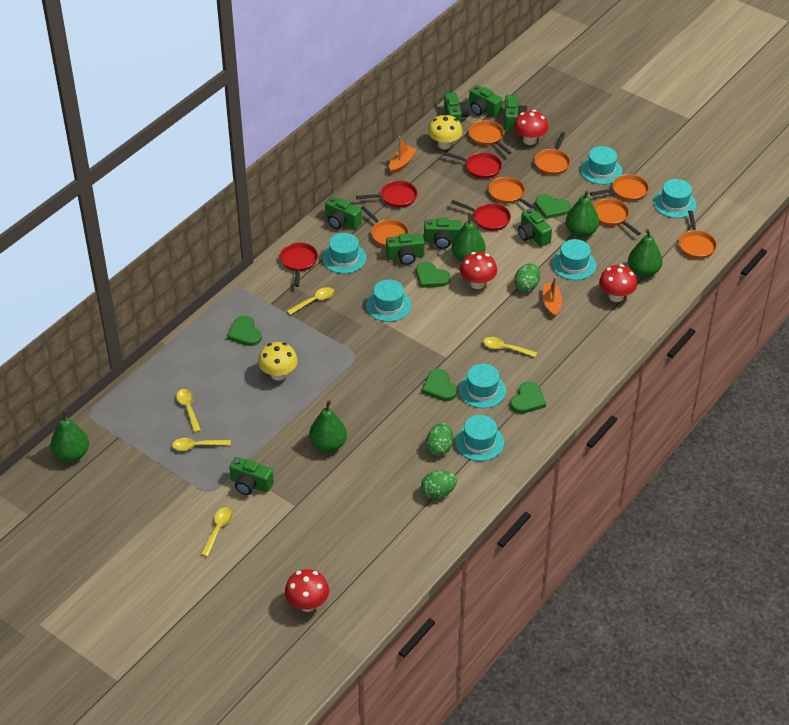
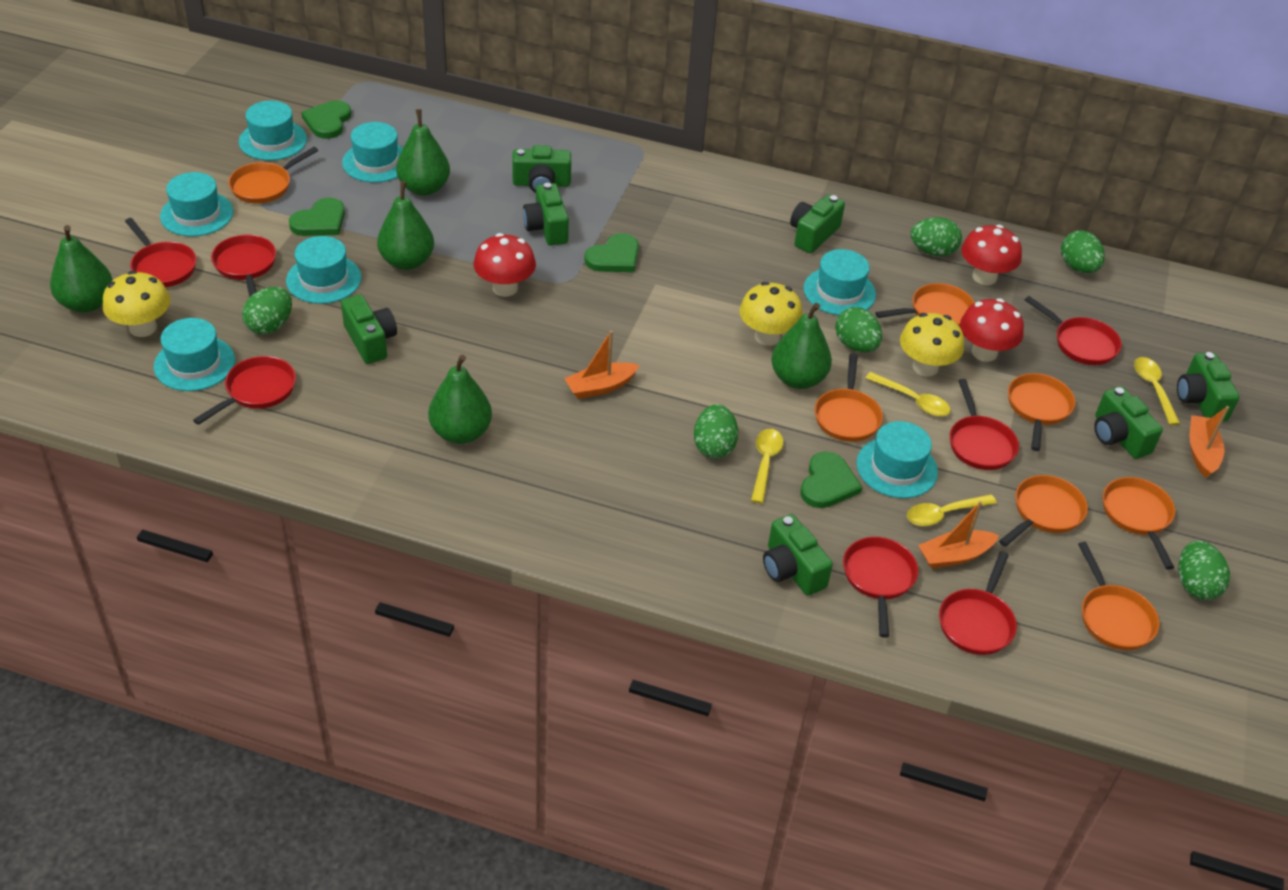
green camera: 8 -> 7
green egg: 3 -> 6
green heart: 5 -> 4
orange boat: 2 -> 3
red mushroom: 4 -> 3
red pan: 4 -> 7
yellow mushroom: 2 -> 3
yellow spoon: 5 -> 4

